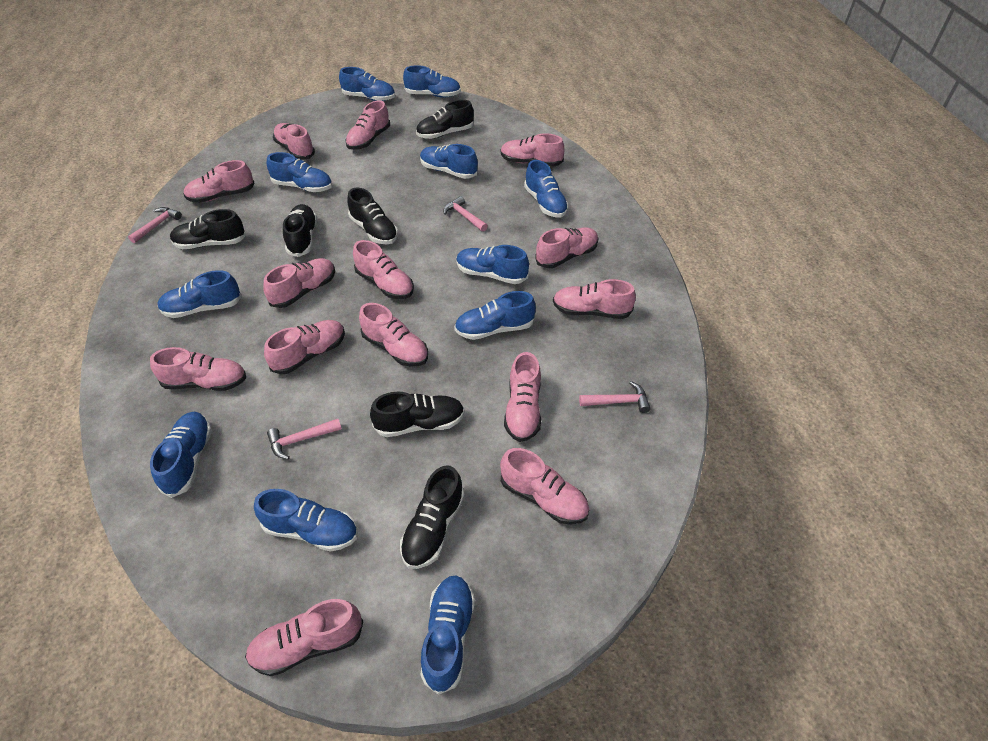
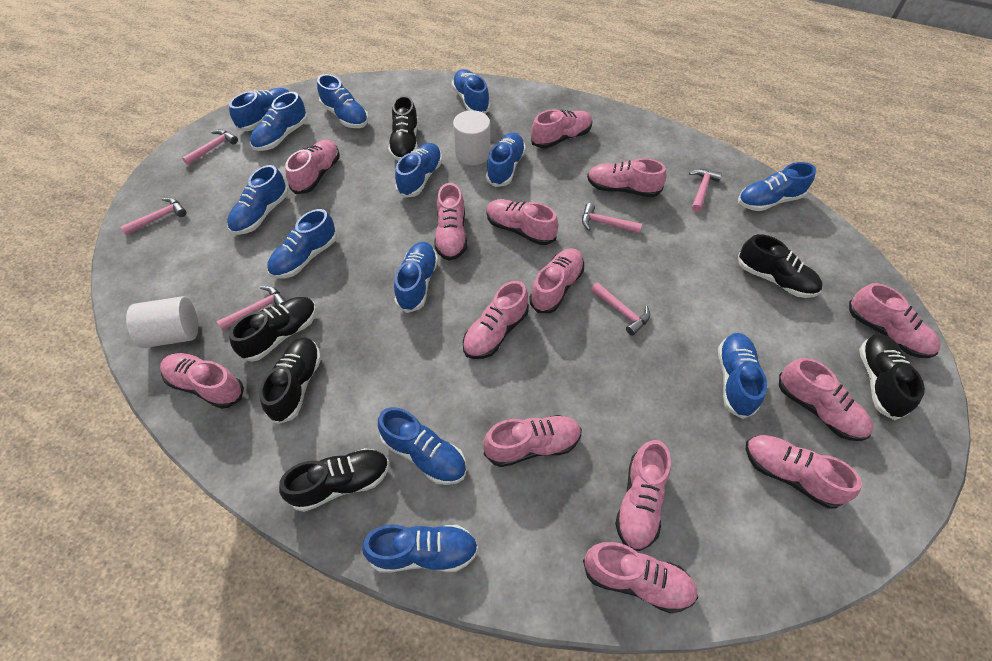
blue shoe: 11 -> 13
pink hammer: 4 -> 6
white cylinder: 0 -> 2

